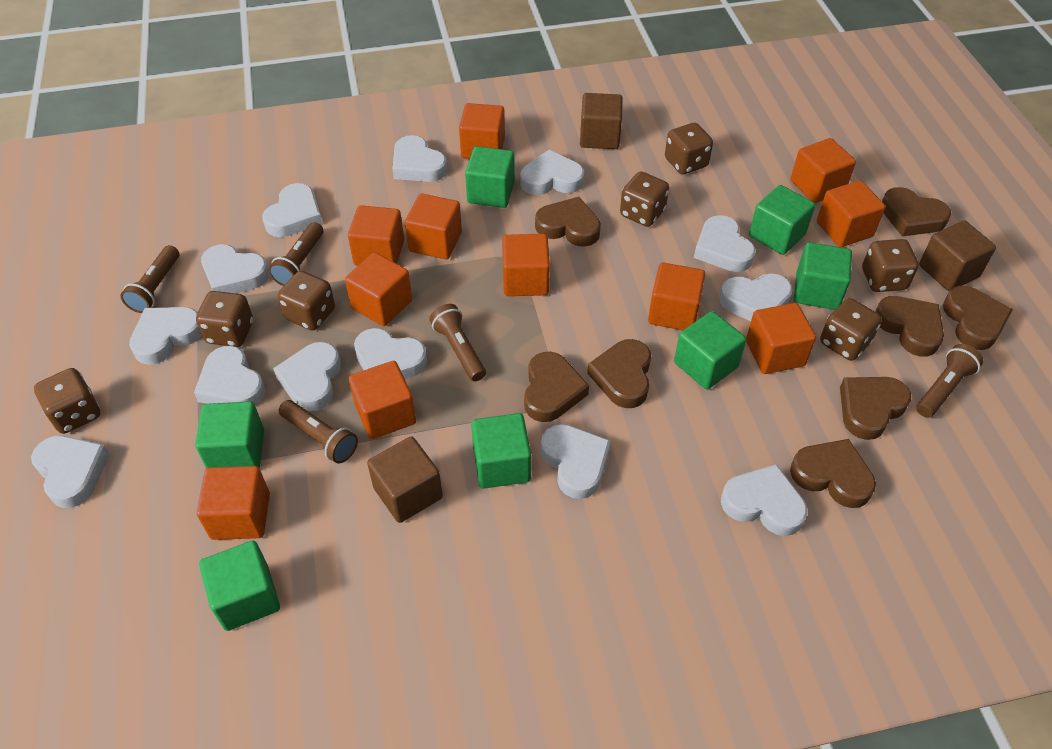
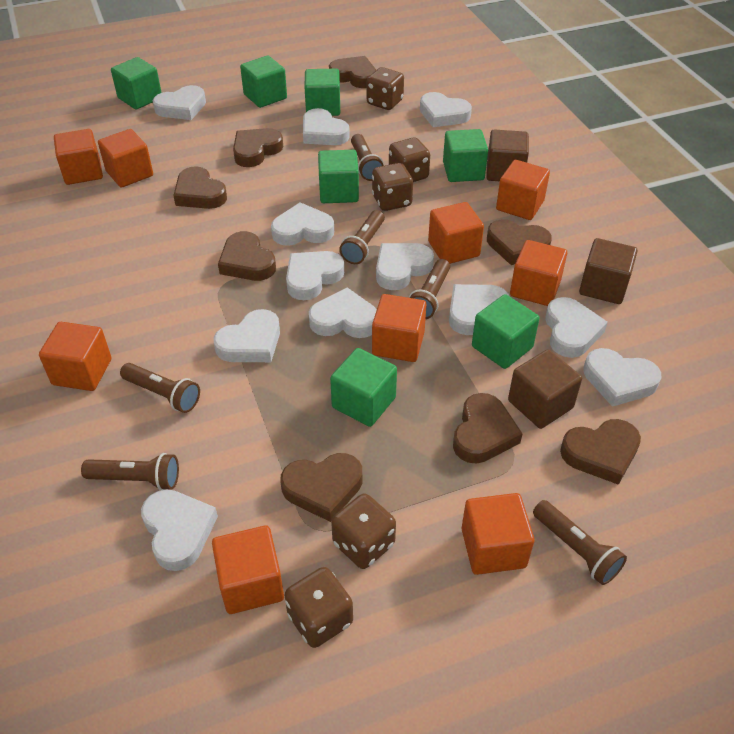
brown dice: 7 -> 5
brown flashlight: 5 -> 6
orange cube: 11 -> 9
white heart: 13 -> 12

